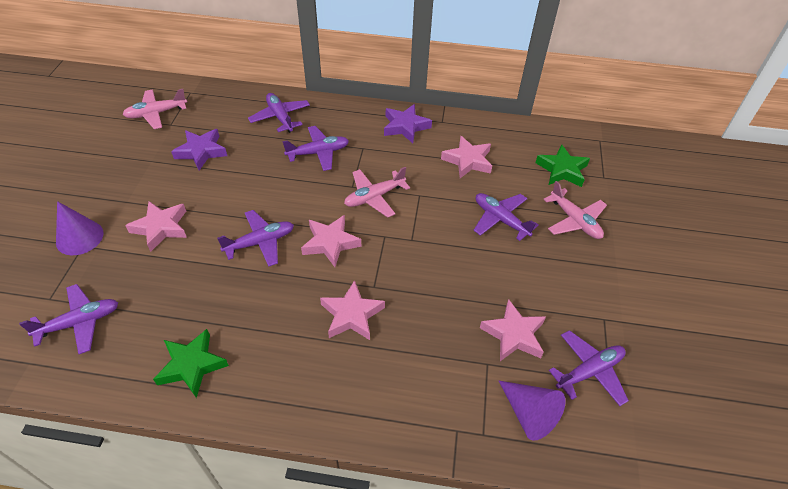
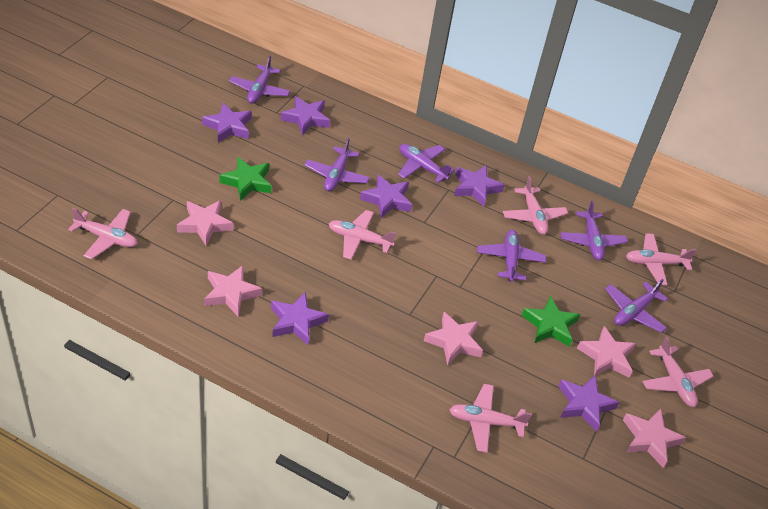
pink plane: 3 -> 6
purple cone: 2 -> 0
purple star: 2 -> 6

